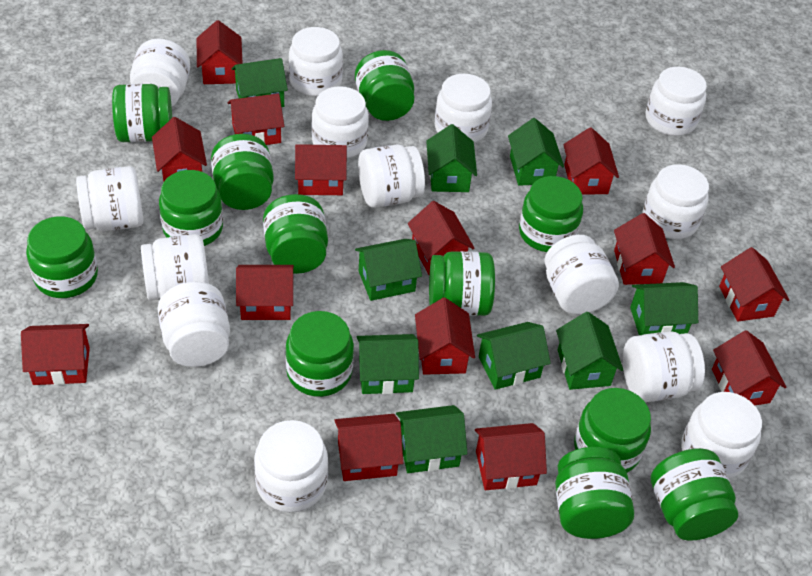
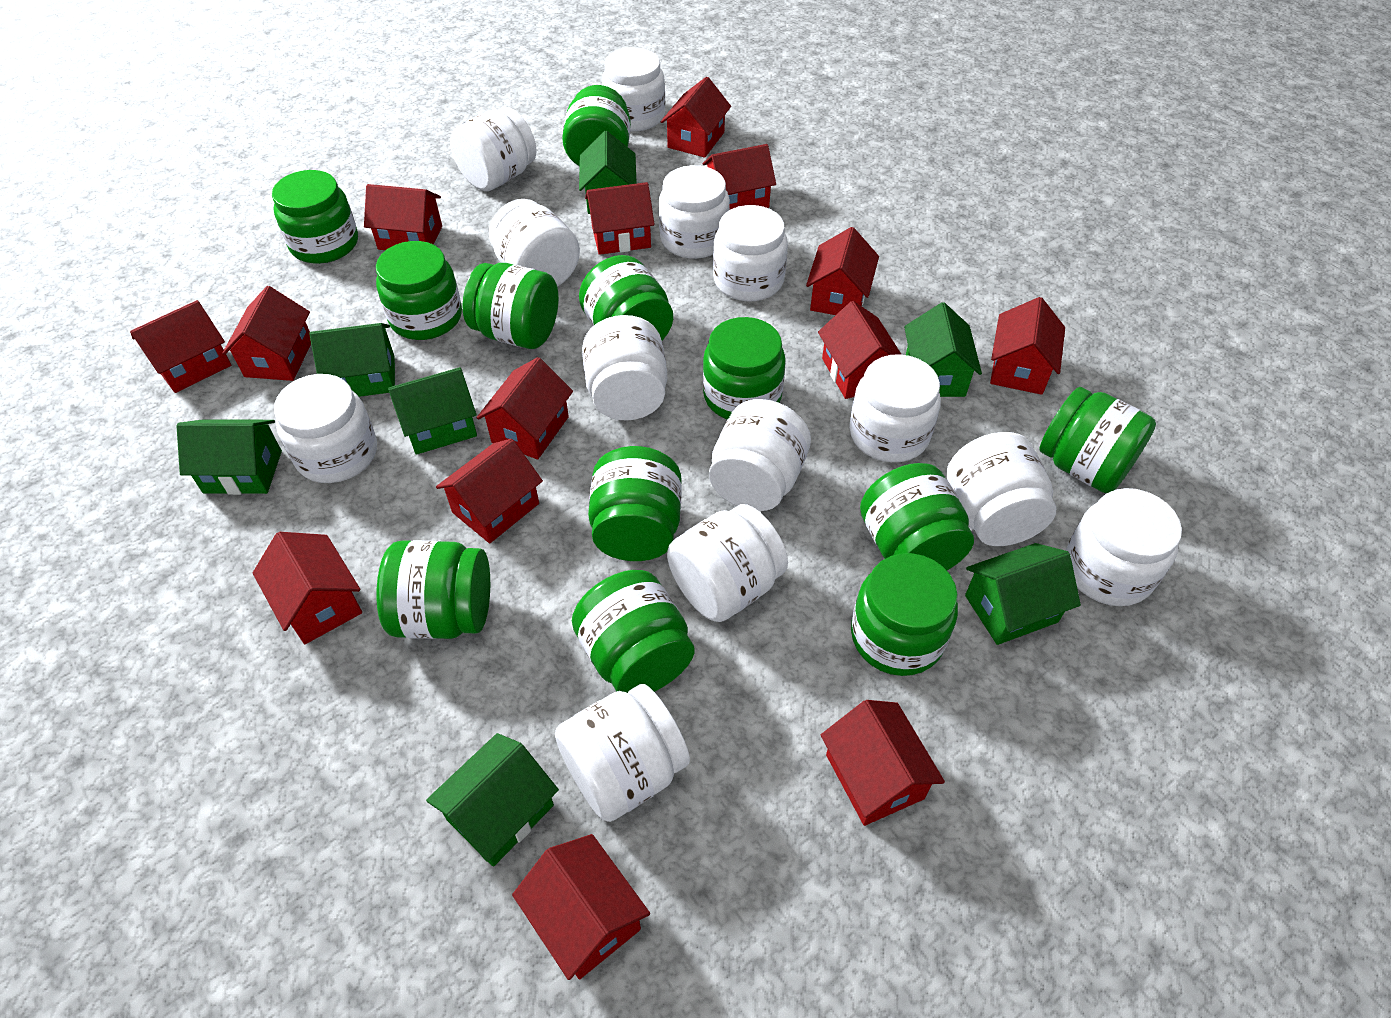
green house: 9 -> 7
white jar: 14 -> 13

